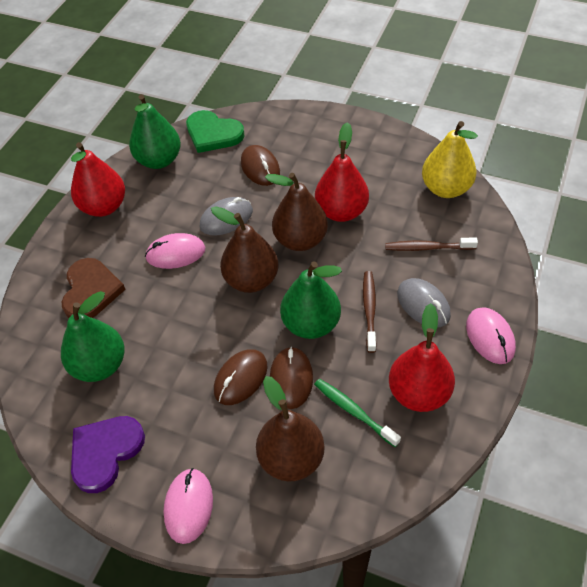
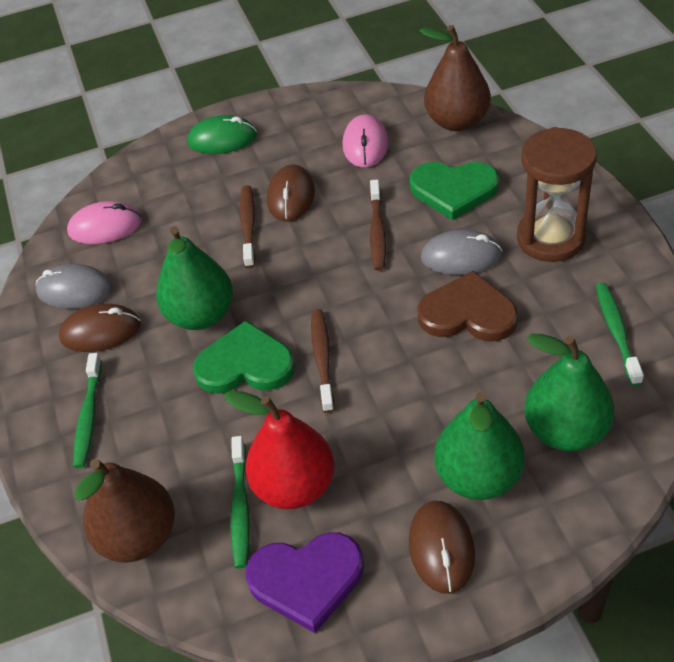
brown hourglass: 0 -> 1
brown pear: 3 -> 2
brown toothbrush: 2 -> 3
green heart: 1 -> 2
green mouse: 0 -> 1
green toothbrush: 1 -> 3
pink mouse: 3 -> 2
red pear: 3 -> 1
yellow pear: 1 -> 0

